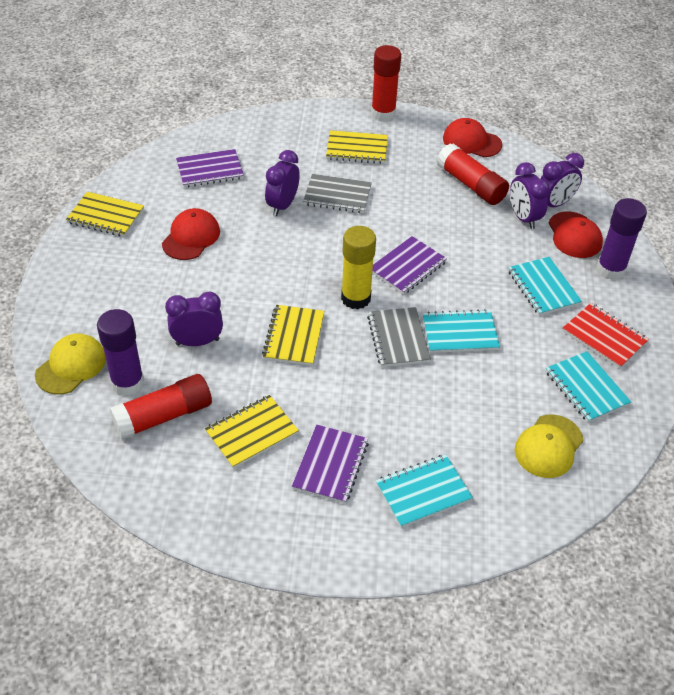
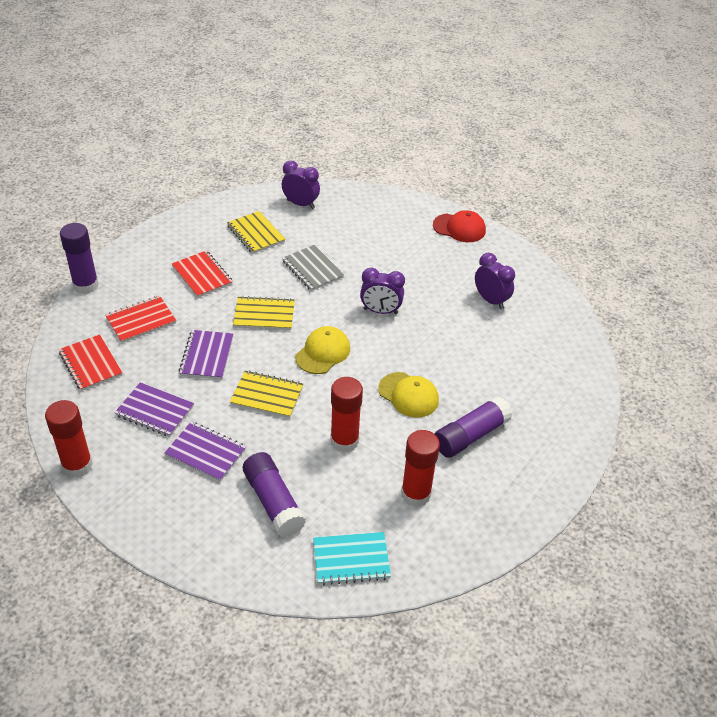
grey notebook: 2 -> 1
purple clock: 4 -> 3
purple glue stick: 2 -> 3
red cap: 3 -> 1
red notebook: 1 -> 3
turquoise notebook: 4 -> 1
yellow glue stick: 1 -> 0
yellow notebook: 4 -> 3

